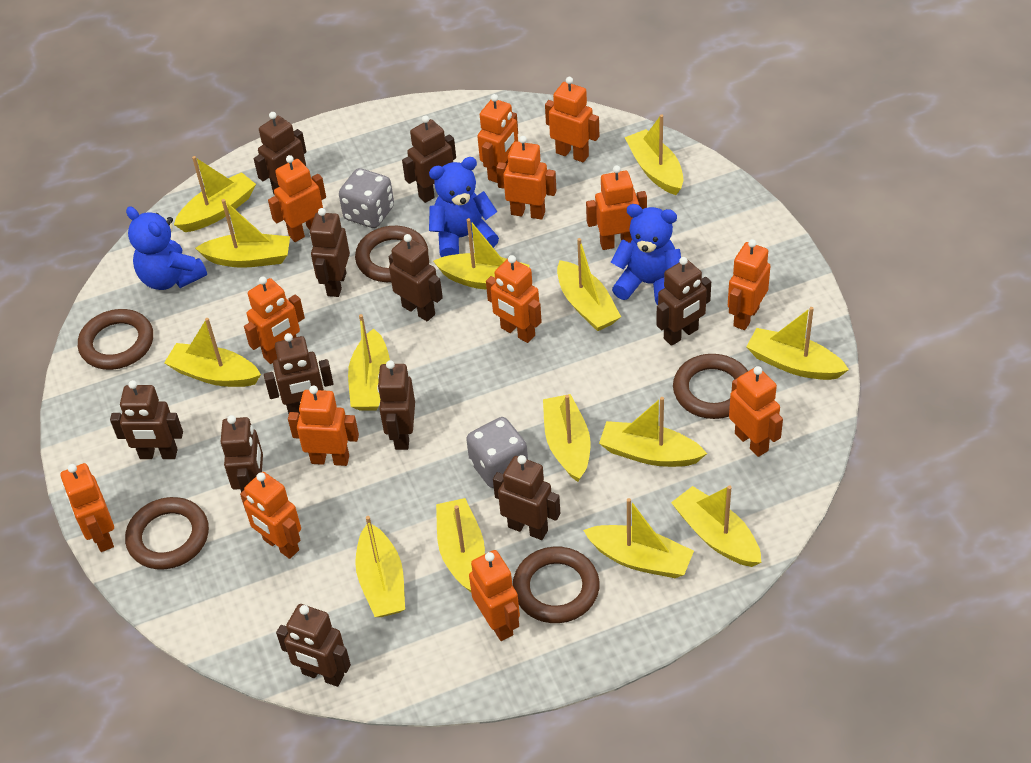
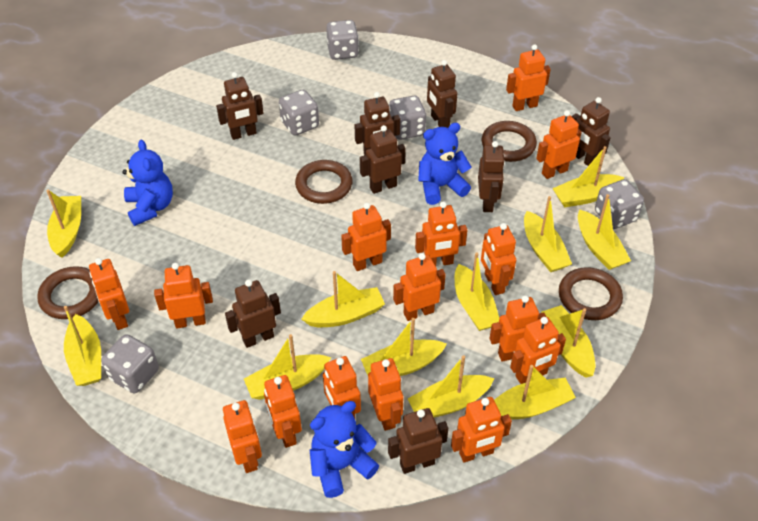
brown ring: 5 -> 4
brown robot: 11 -> 8
grey dice: 2 -> 5
orange robot: 13 -> 15
yellow boat: 14 -> 12

